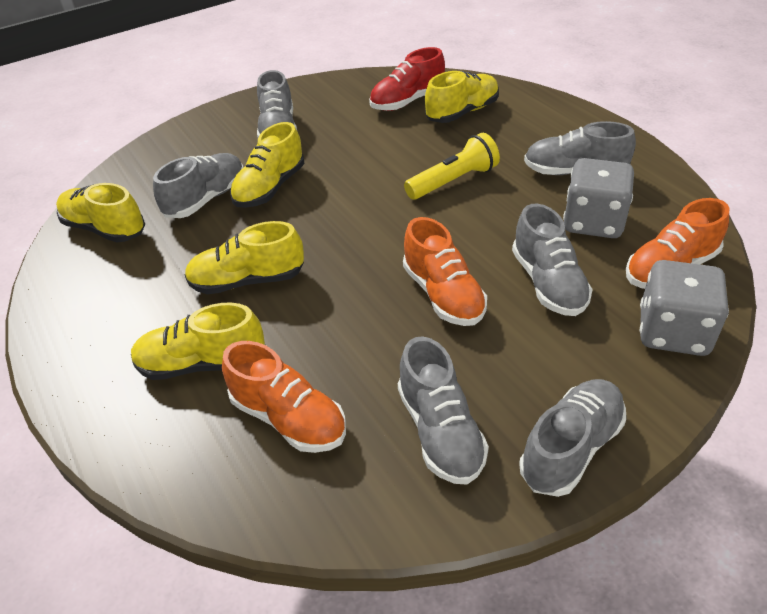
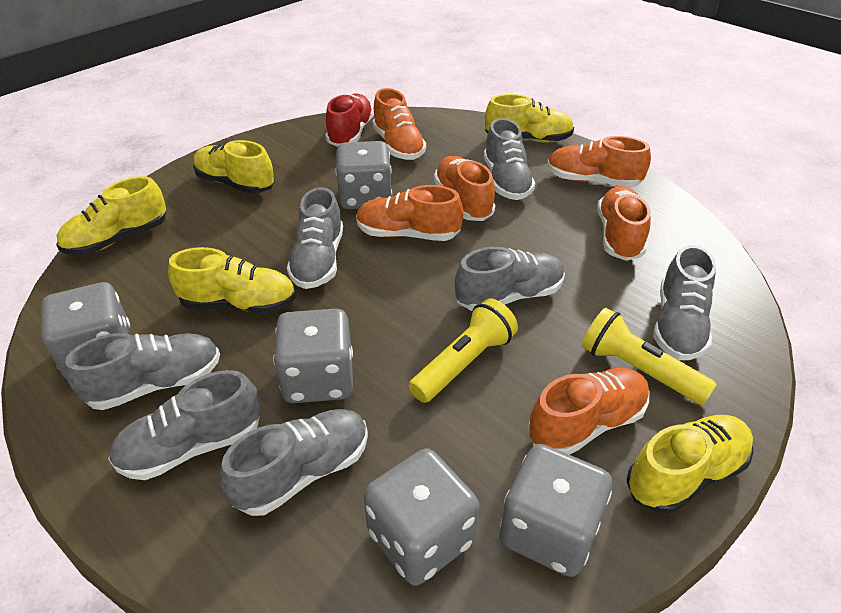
grey dice: 2 -> 5
grey shoe: 6 -> 7
orange shoe: 3 -> 6
yellow flashlight: 1 -> 2

